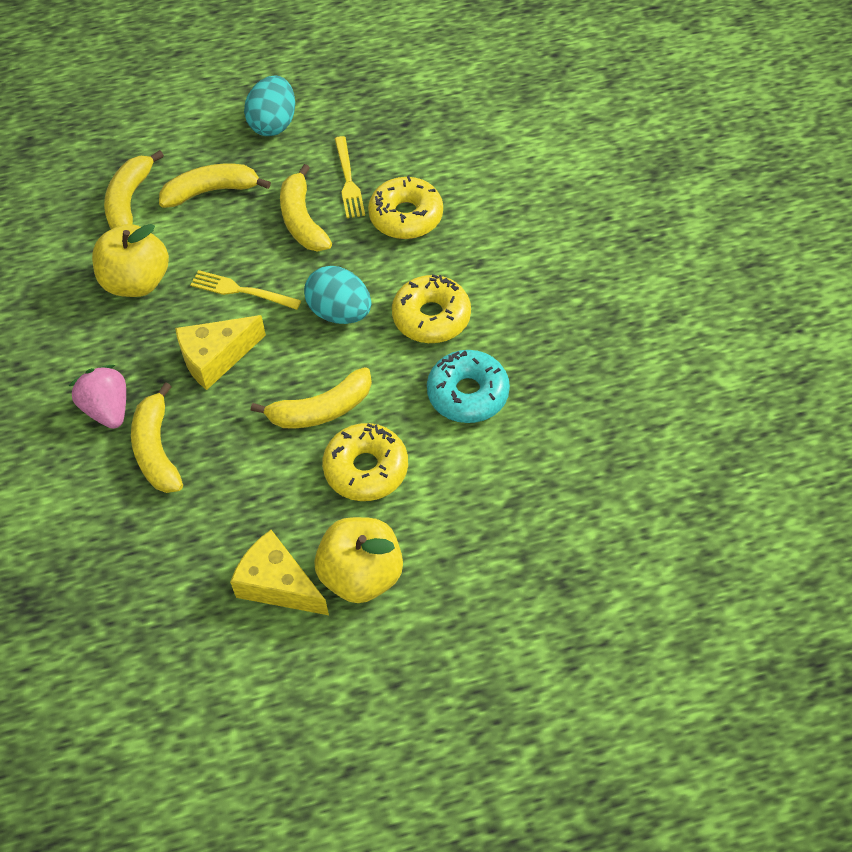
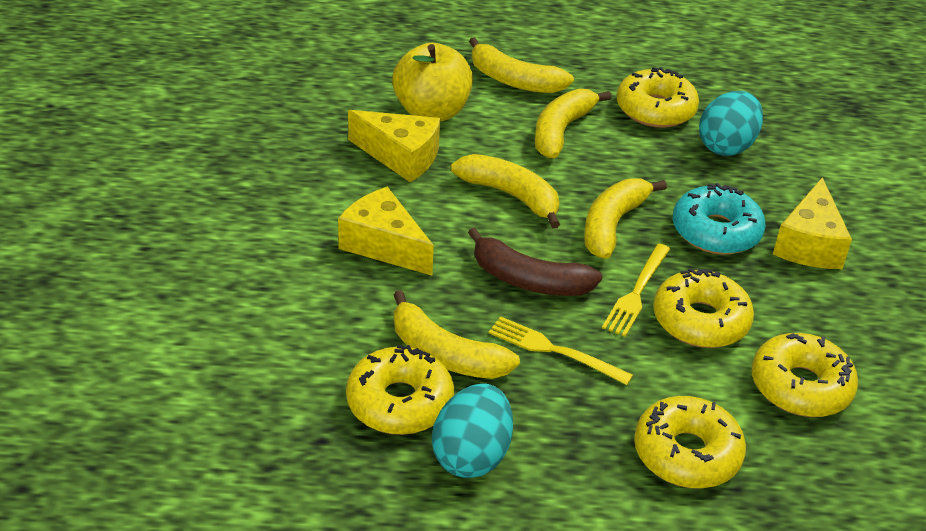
brown banana: 0 -> 1
pink strawberry: 1 -> 0
yellow apple: 2 -> 1
yellow cheese: 2 -> 3
yellow donut: 3 -> 5

